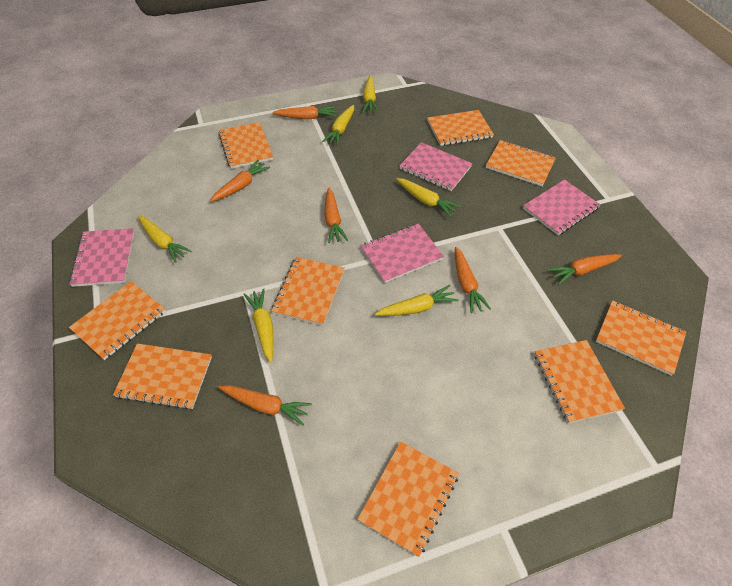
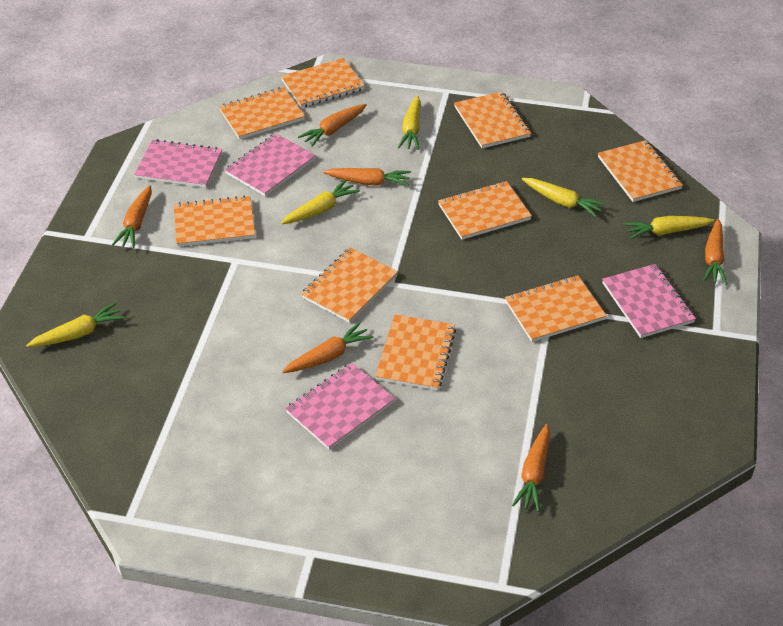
yellow carrot: 6 -> 5

